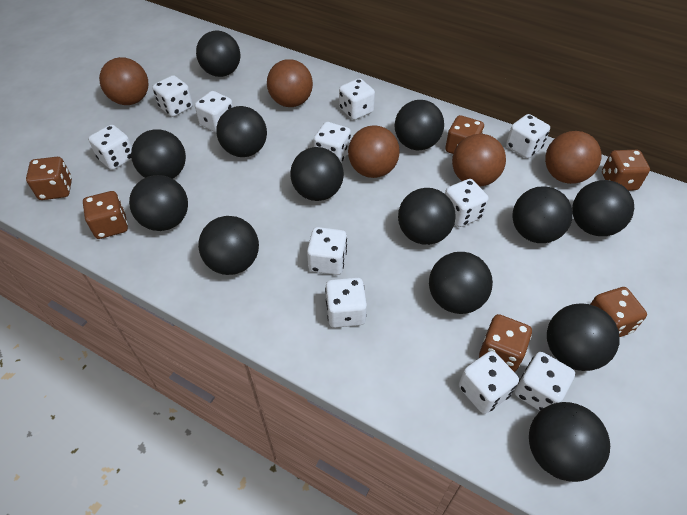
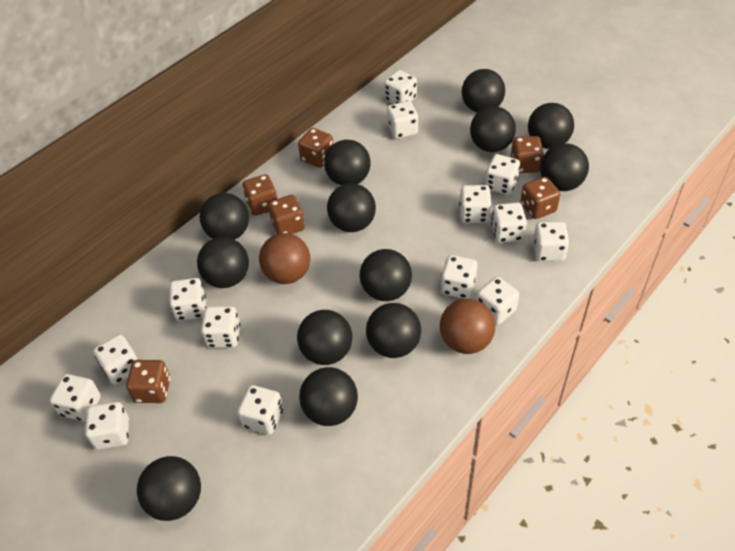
brown ball: 5 -> 2
white dice: 11 -> 14

